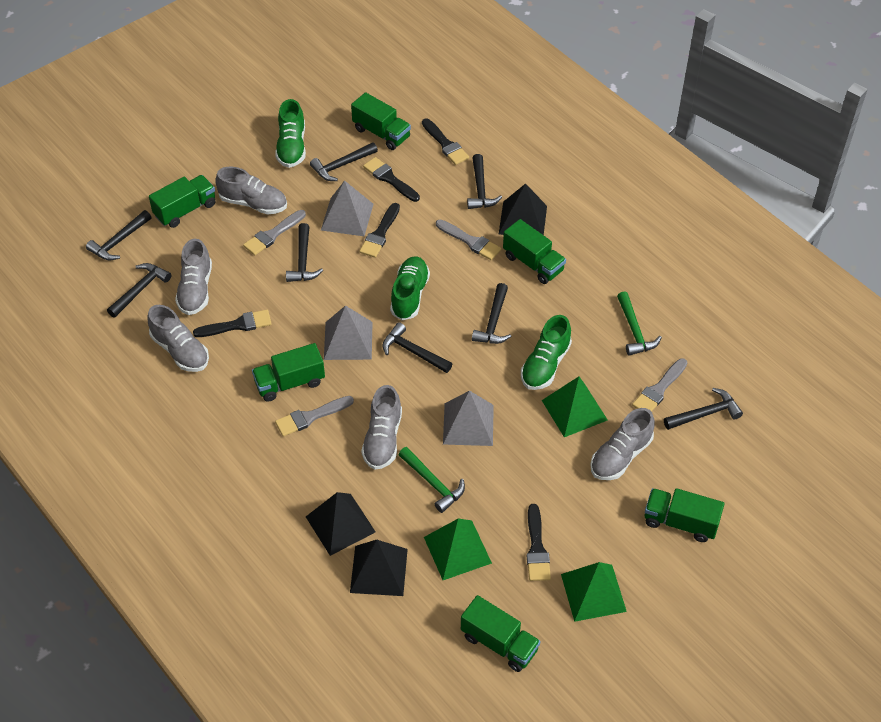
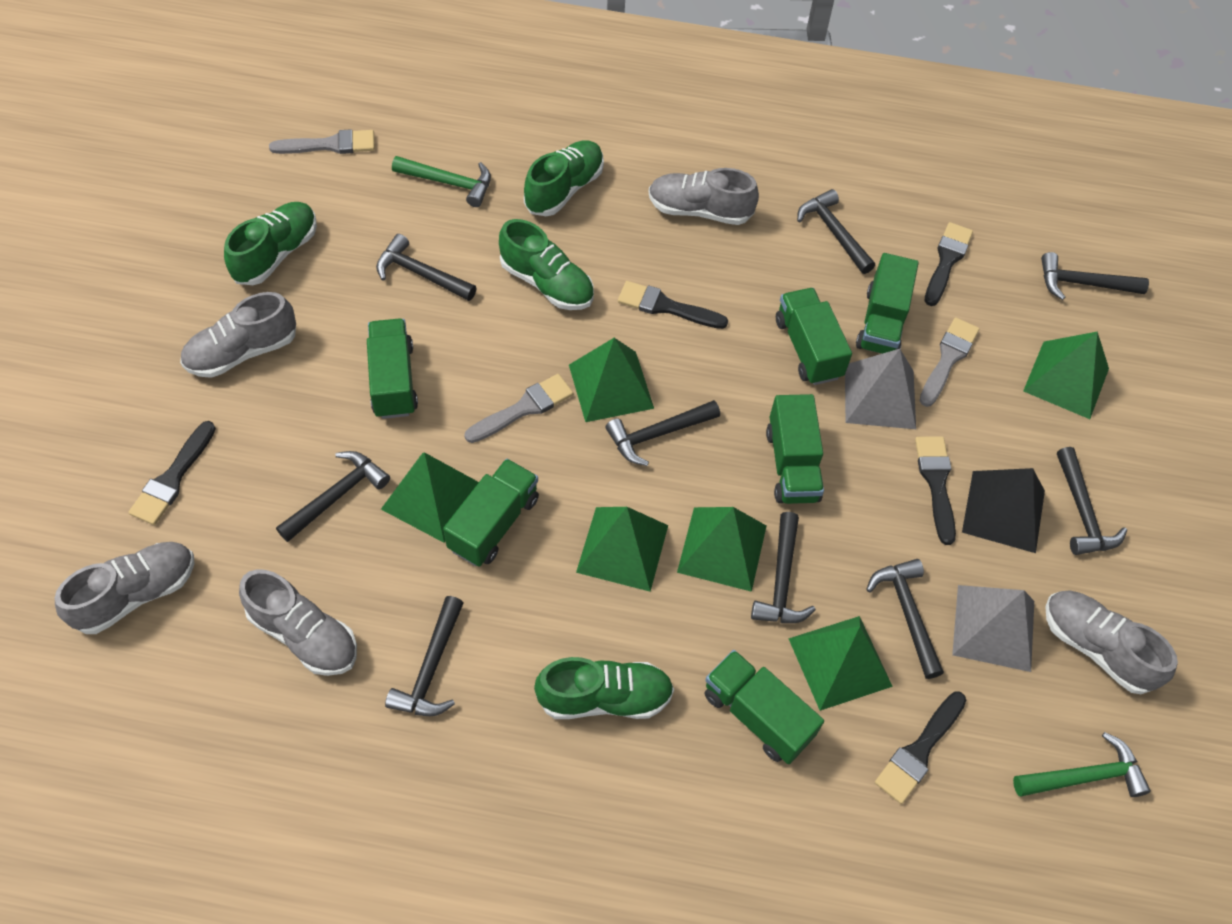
black hammer: 8 -> 9
black pyramid: 3 -> 1
green pyramid: 3 -> 6
green shoe: 3 -> 4
grey brush: 4 -> 3
grey pyramid: 3 -> 2

